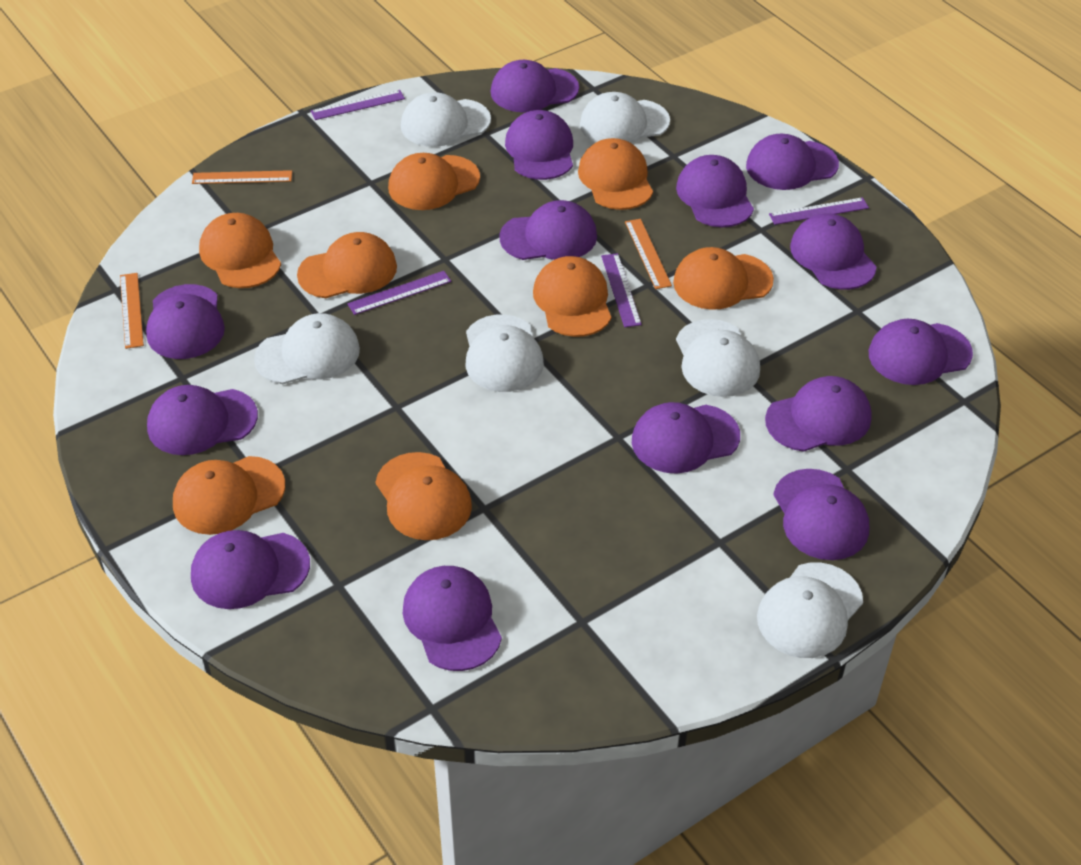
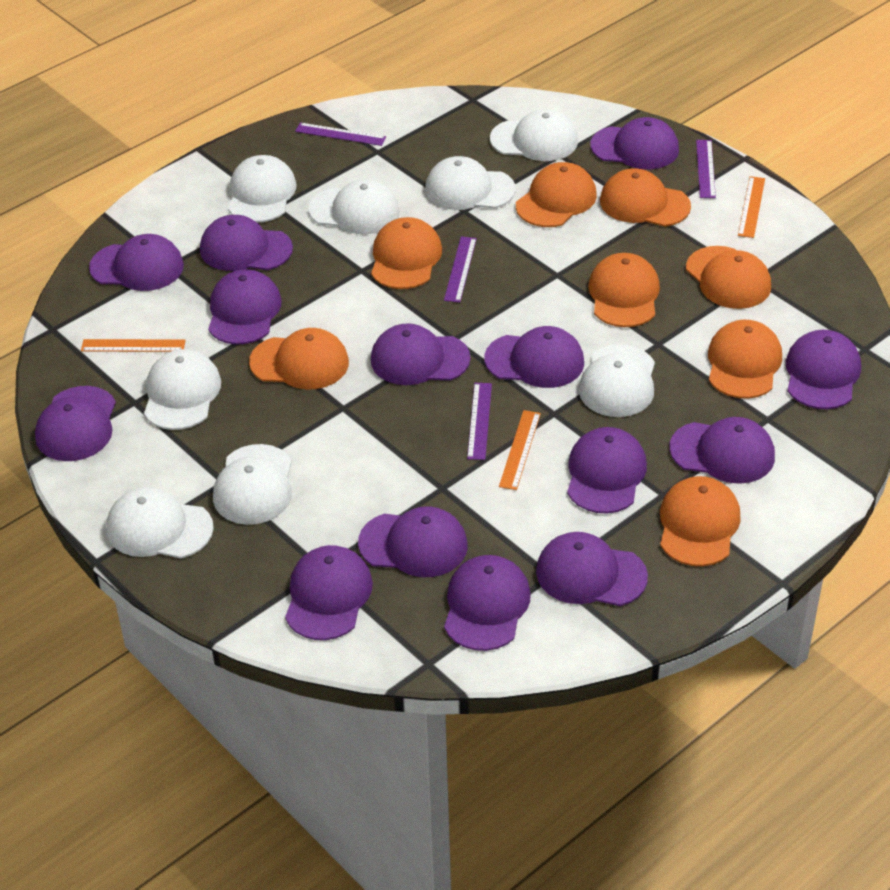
white cap: 6 -> 8

